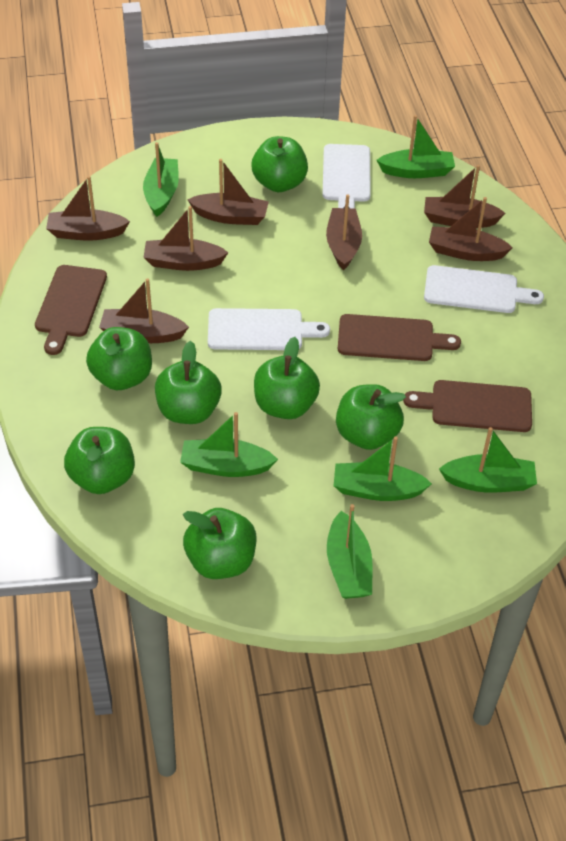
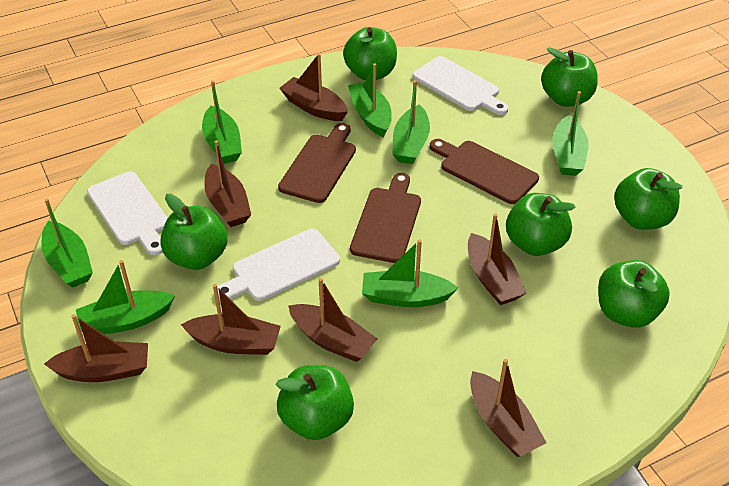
green boat: 6 -> 7

